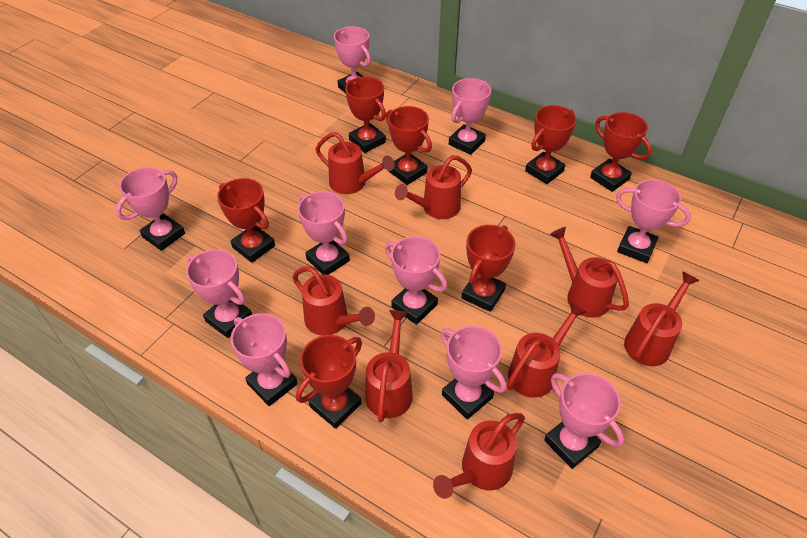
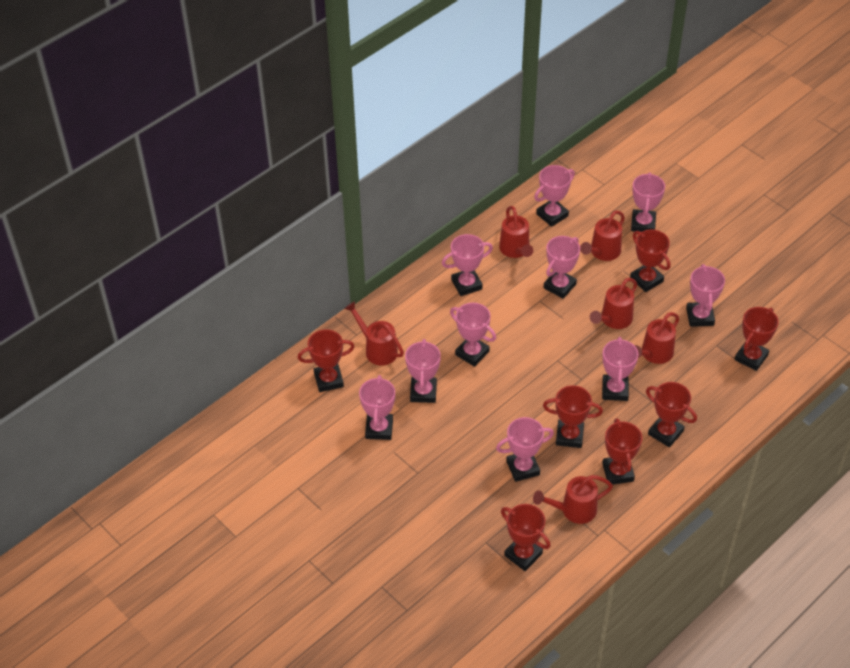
red watering can: 8 -> 6

